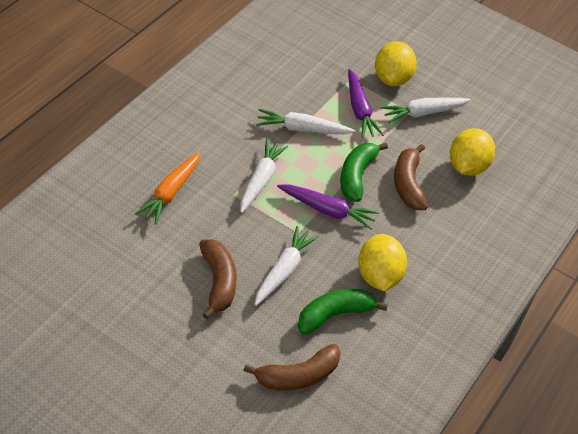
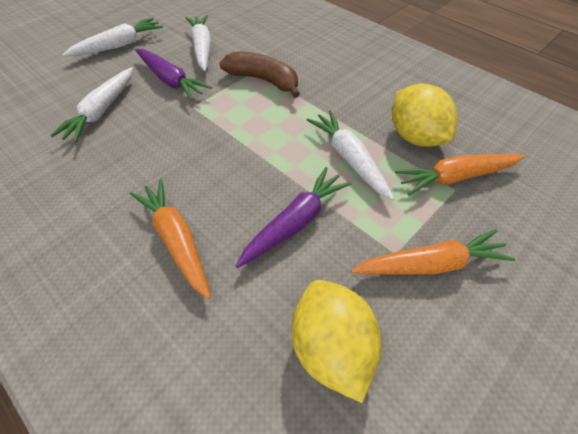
brown banana: 3 -> 1
green banana: 2 -> 0
orange carrot: 1 -> 3
yellow lemon: 3 -> 2

